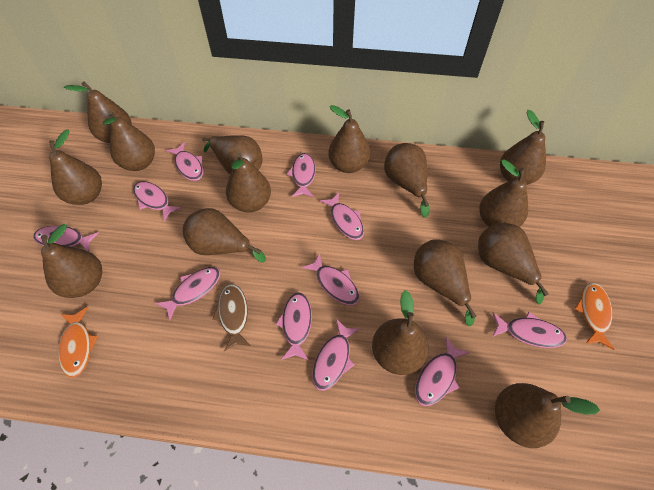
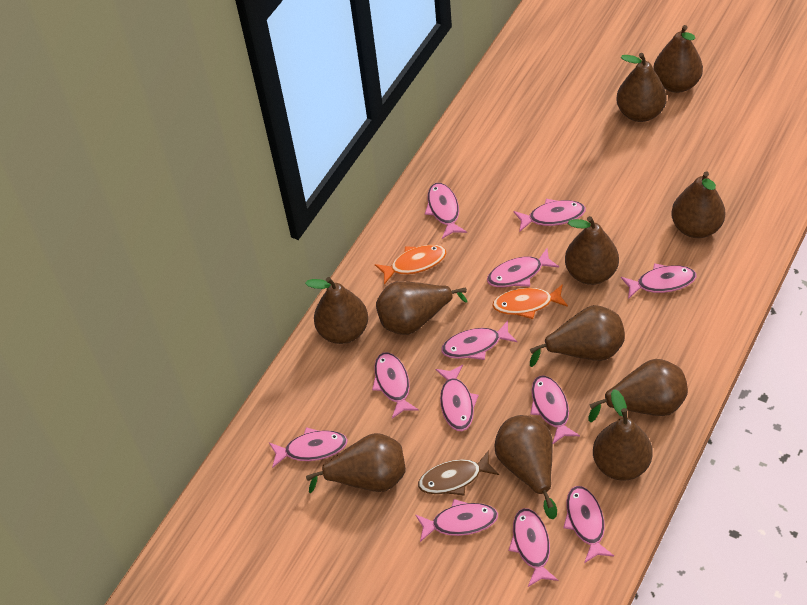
brown pear: 15 -> 11
pink fish: 11 -> 12

